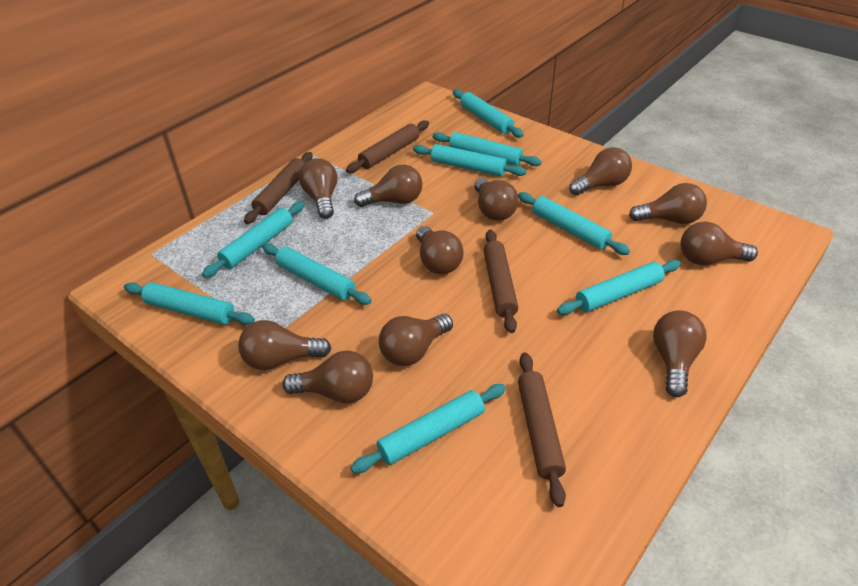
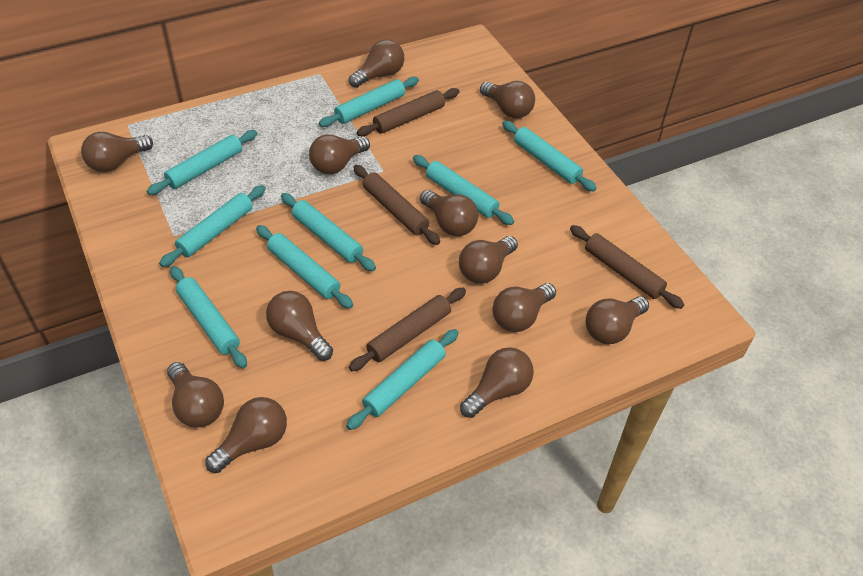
brown light bulb: 11 -> 12

